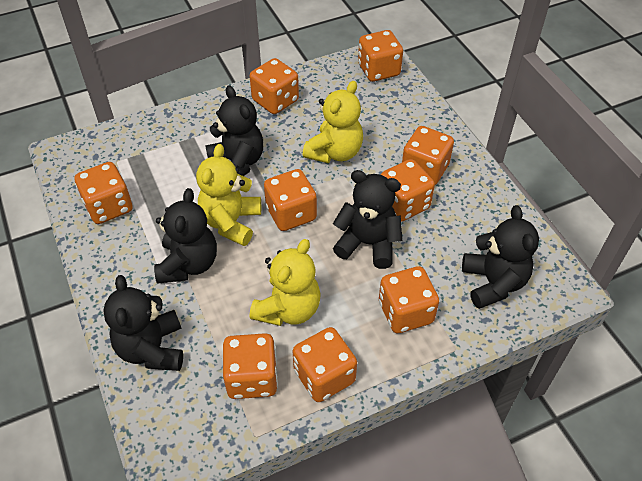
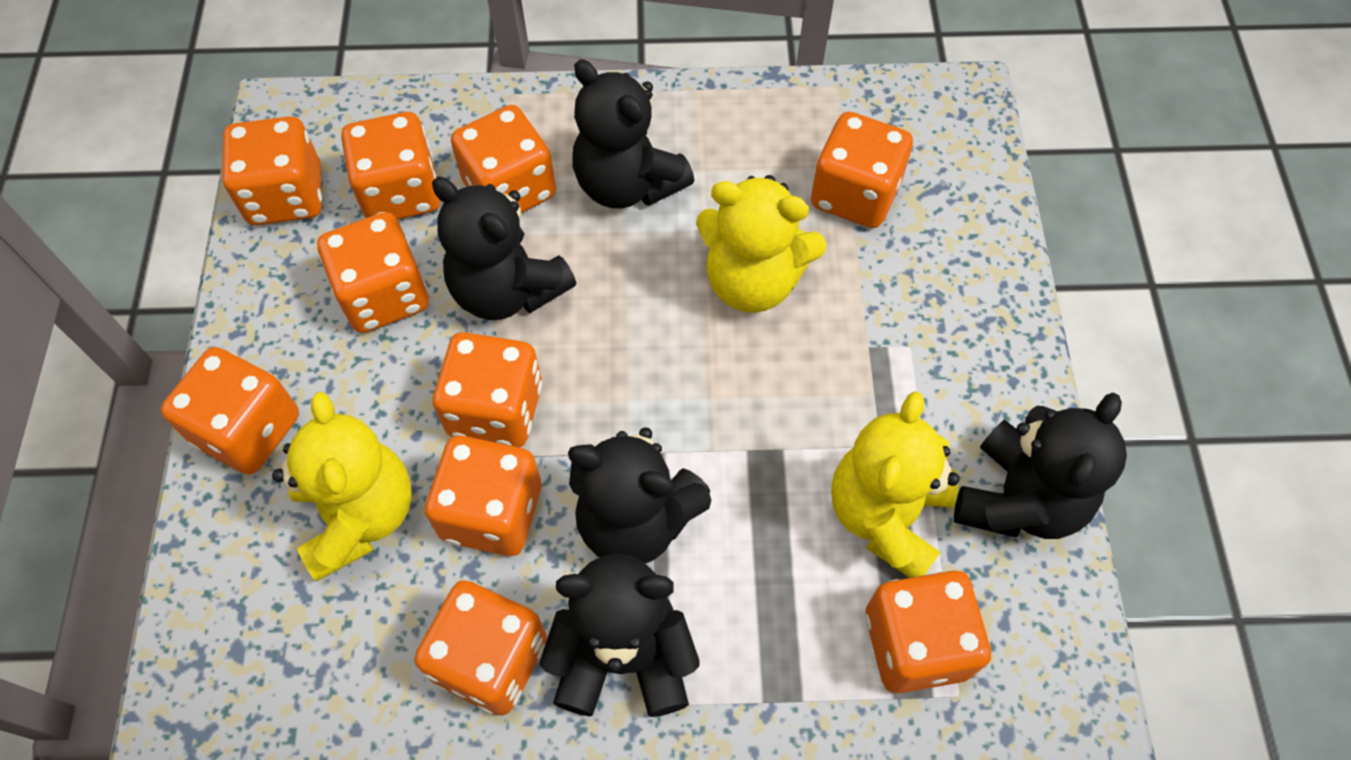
orange dice: 9 -> 10

